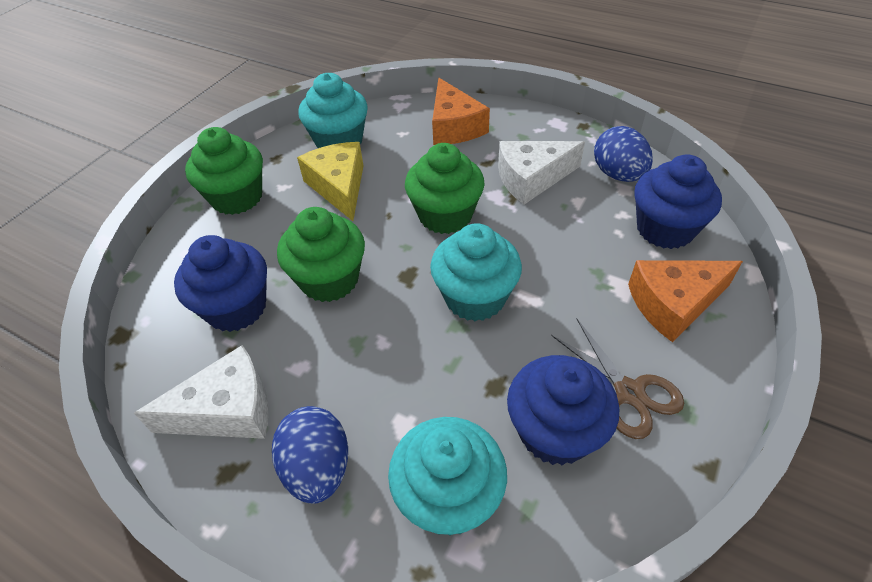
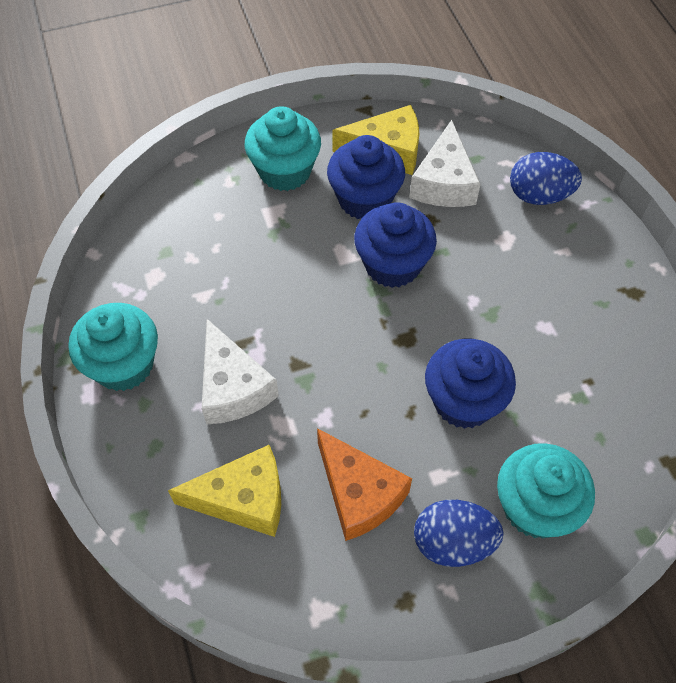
brown scissors: 1 -> 0
green cupcake: 3 -> 0
orange cheese: 2 -> 1
yellow cheese: 1 -> 2

